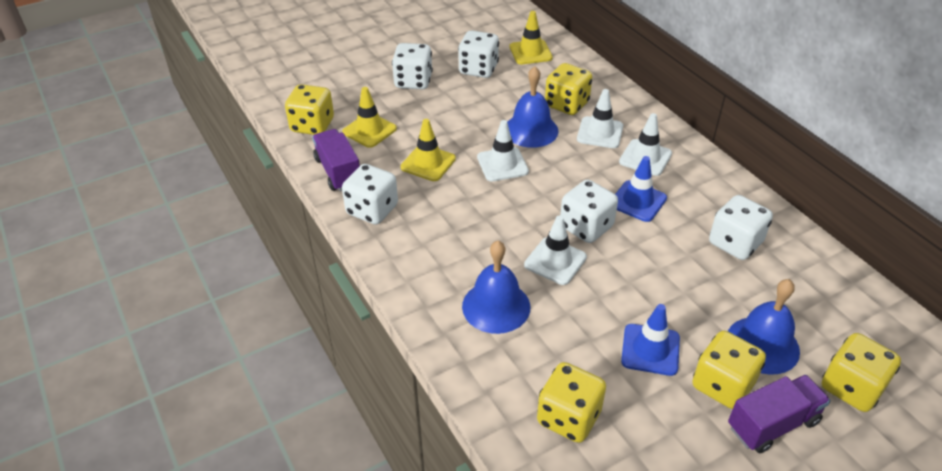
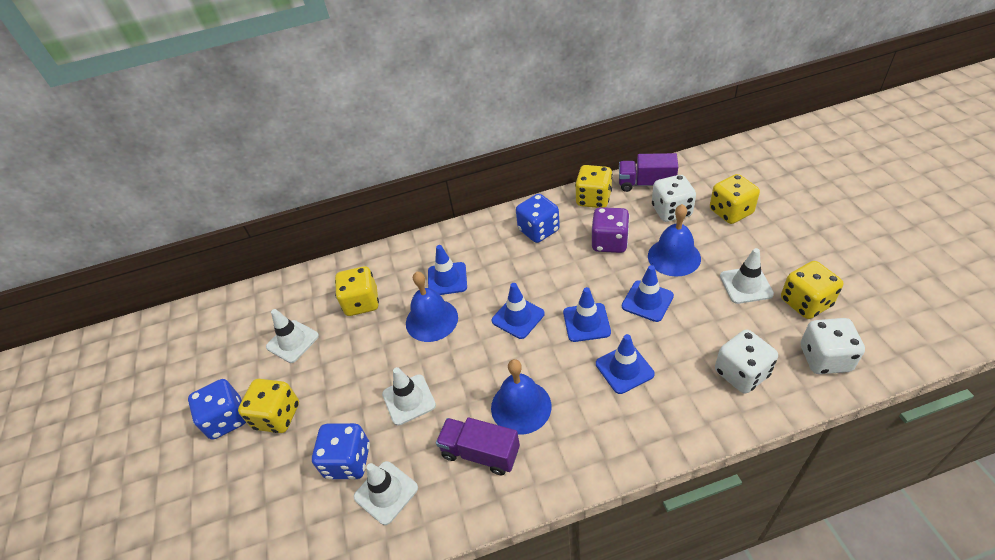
blue dice: 0 -> 3
blue traffic cone: 2 -> 5
purple dice: 0 -> 1
white dice: 5 -> 3
yellow traffic cone: 3 -> 0

